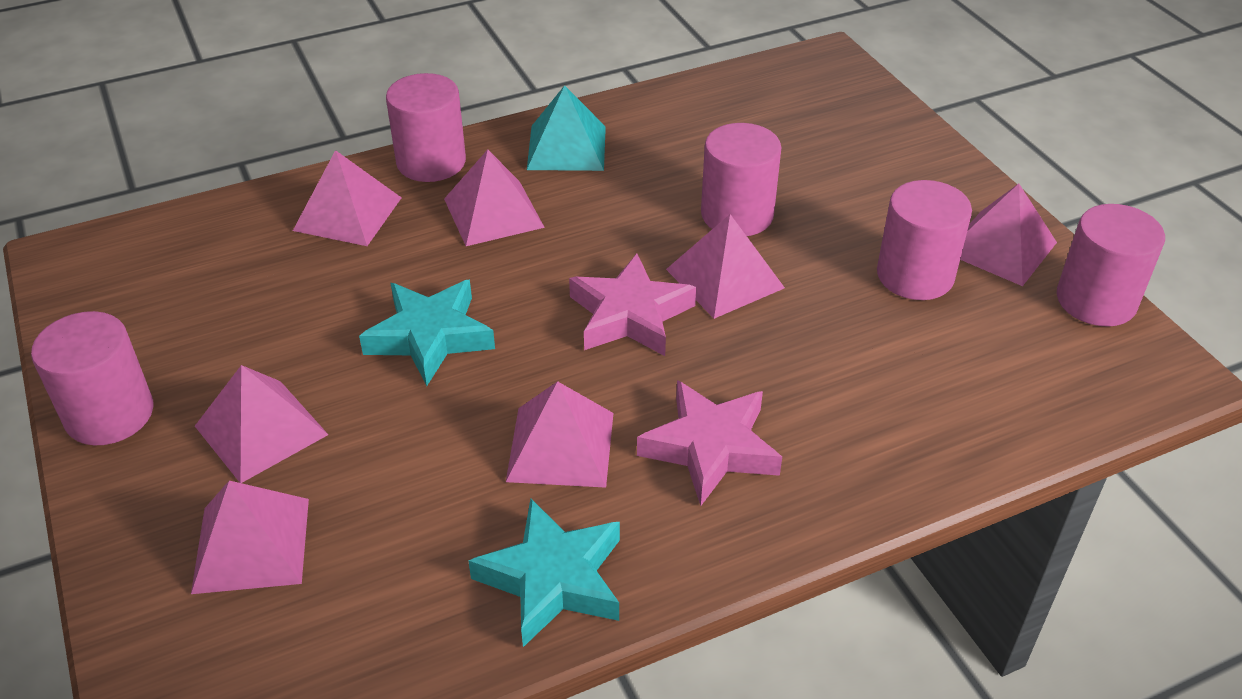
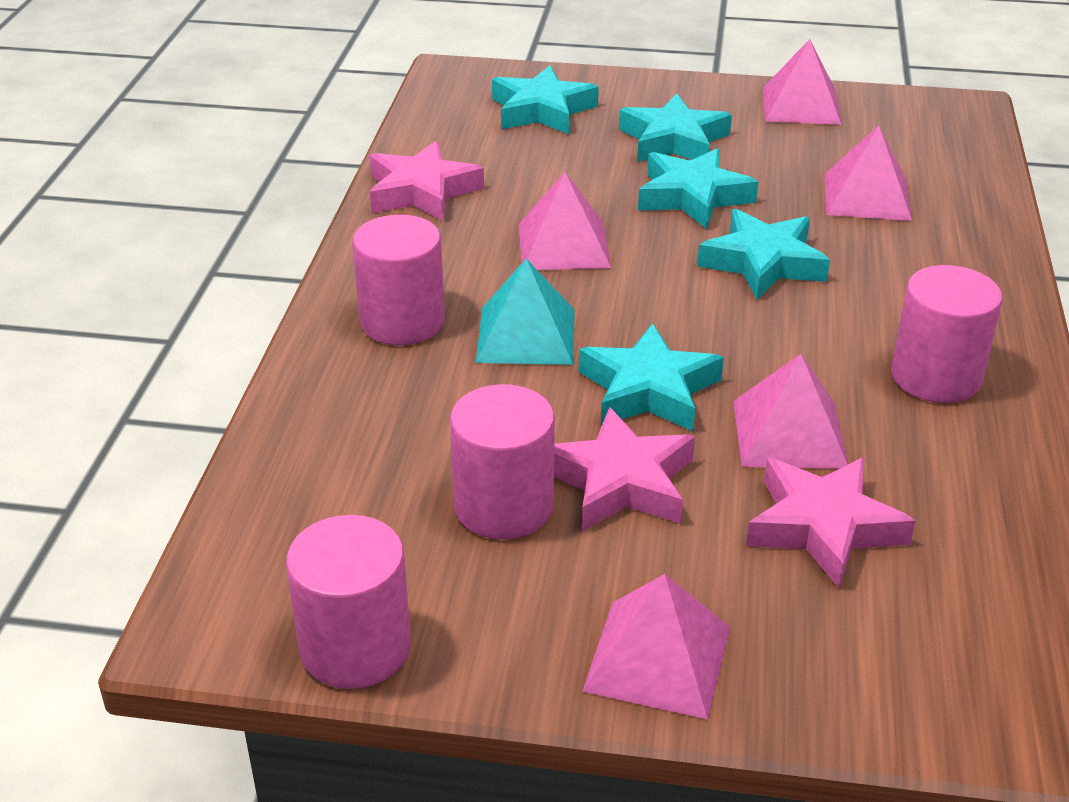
pink cylinder: 5 -> 4
pink pyramid: 7 -> 5
pink star: 2 -> 3
turquoise star: 2 -> 5

